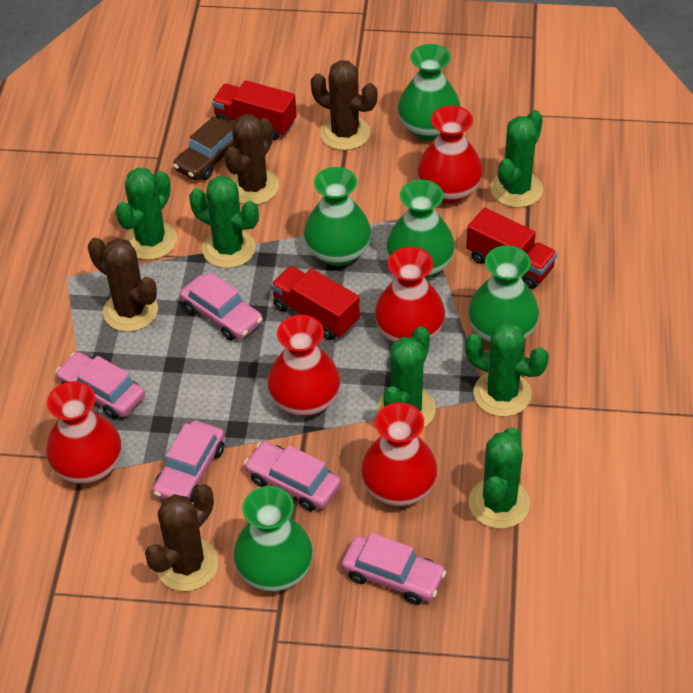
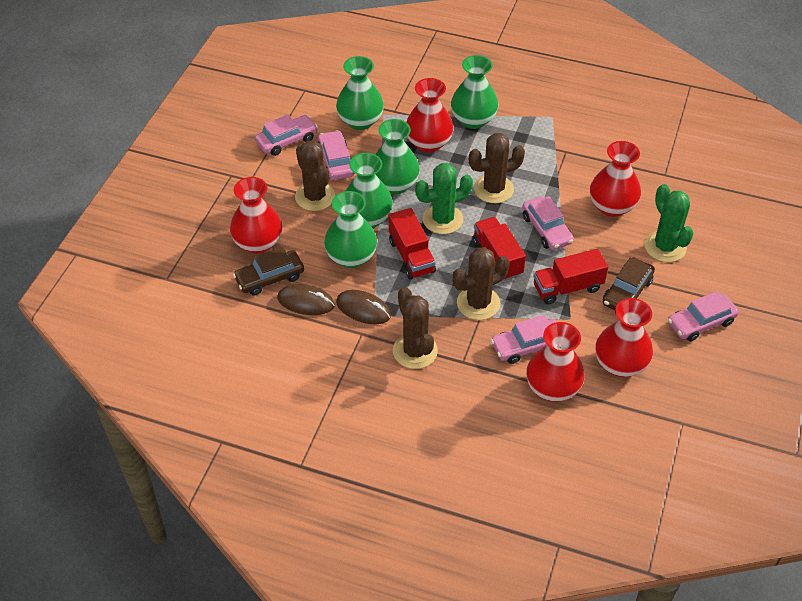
brown car: 1 -> 2
brown mouse: 0 -> 2
green cactus: 6 -> 2

